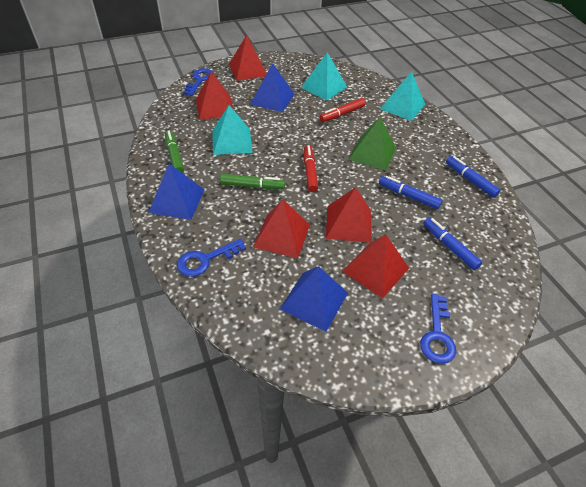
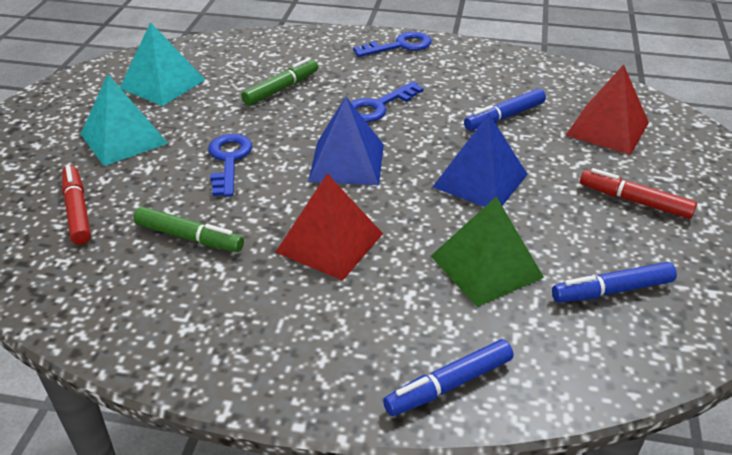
blue pyramid: 3 -> 2
red pyramid: 5 -> 2
turquoise pyramid: 3 -> 2

